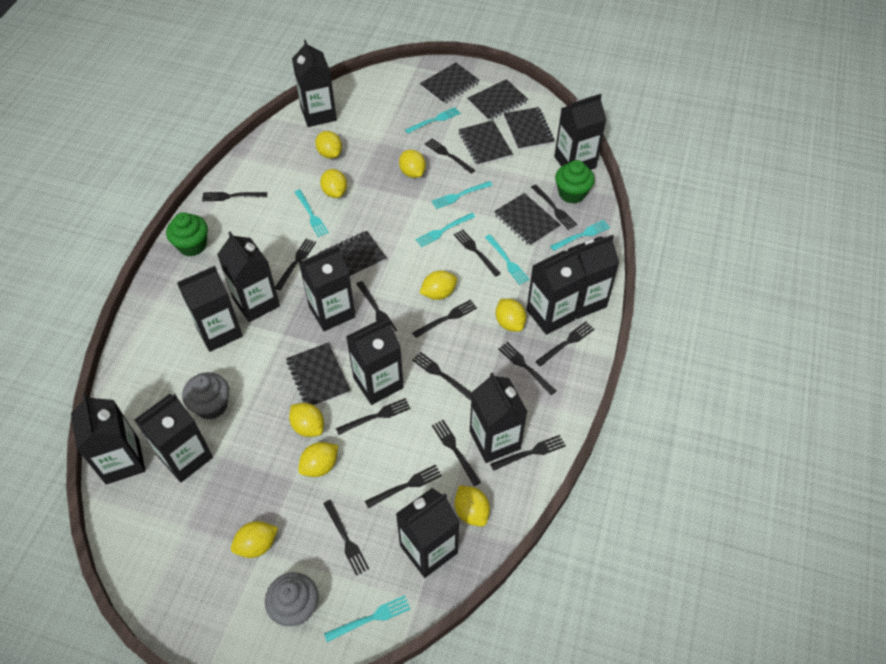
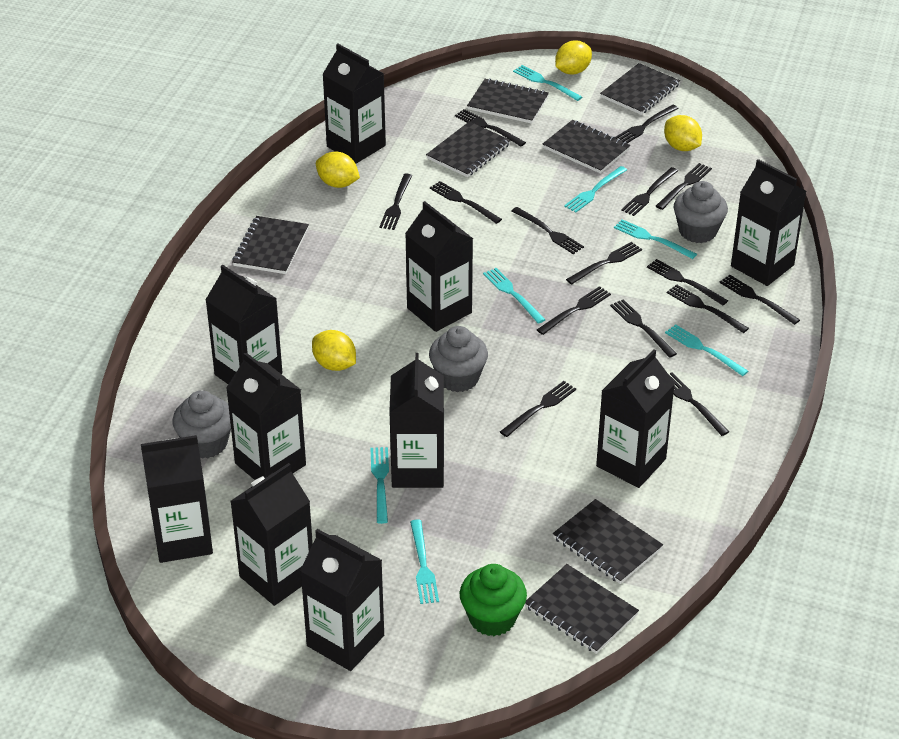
black carton: 12 -> 10
green cupcake: 2 -> 1
grey cupcake: 2 -> 3
yellow lemon: 9 -> 4

